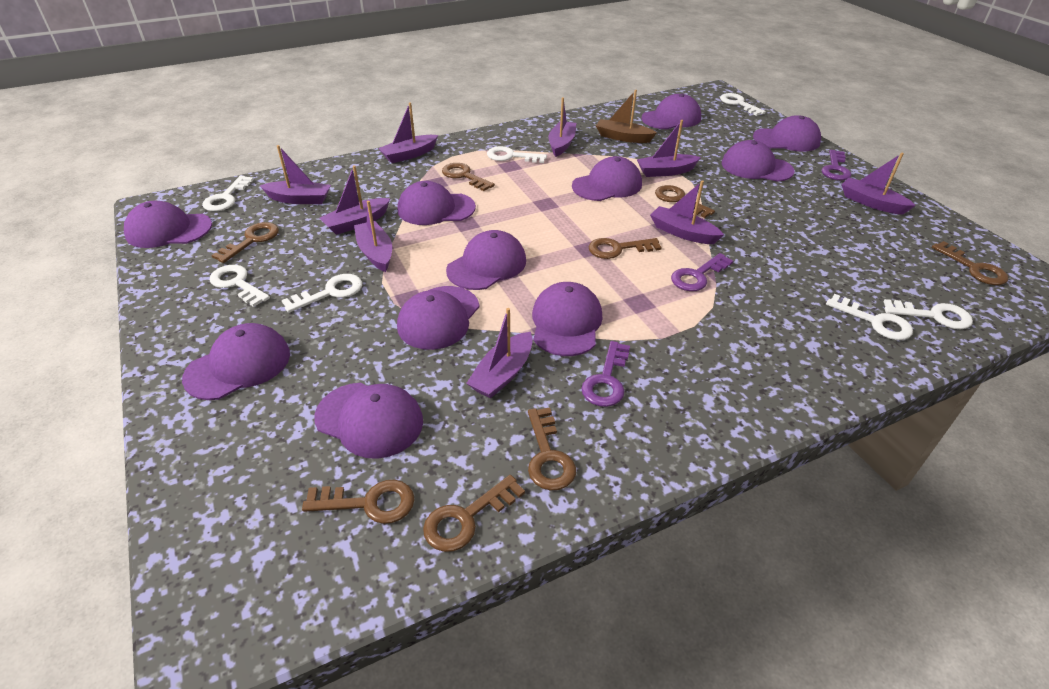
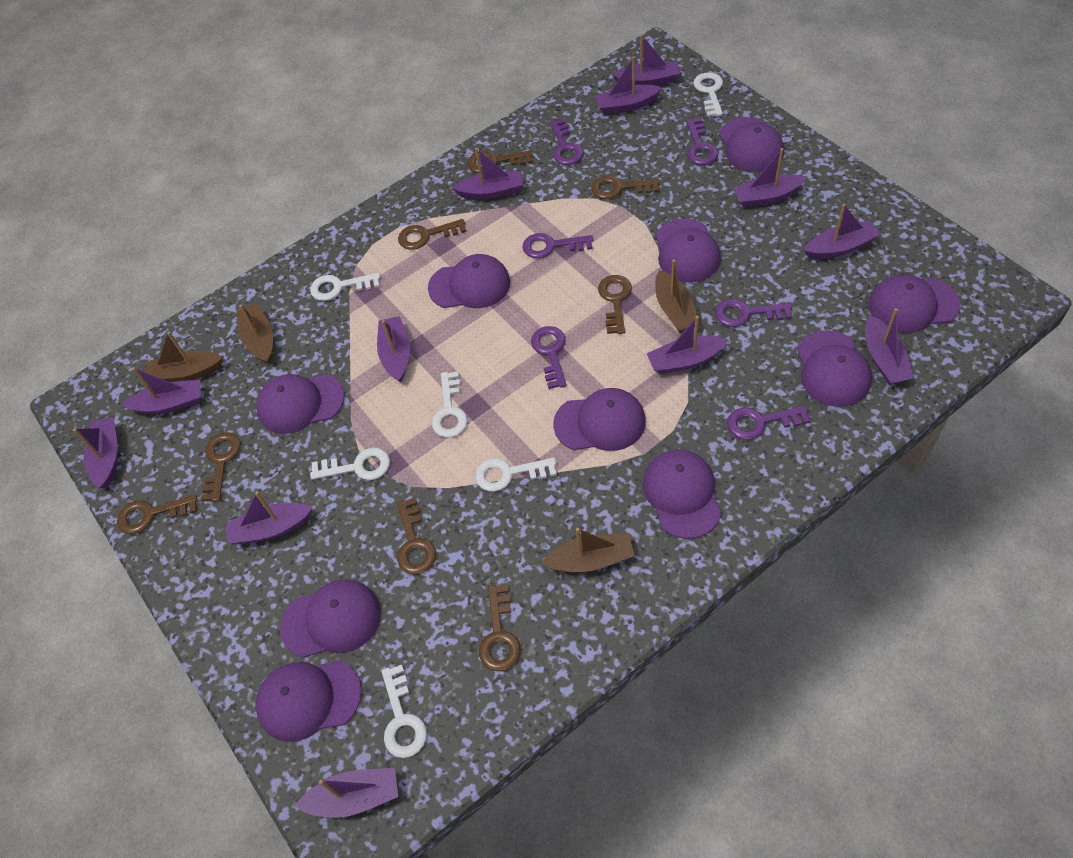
brown boat: 1 -> 4
purple boat: 9 -> 12
purple cap: 11 -> 10
purple key: 3 -> 6
white key: 7 -> 6

